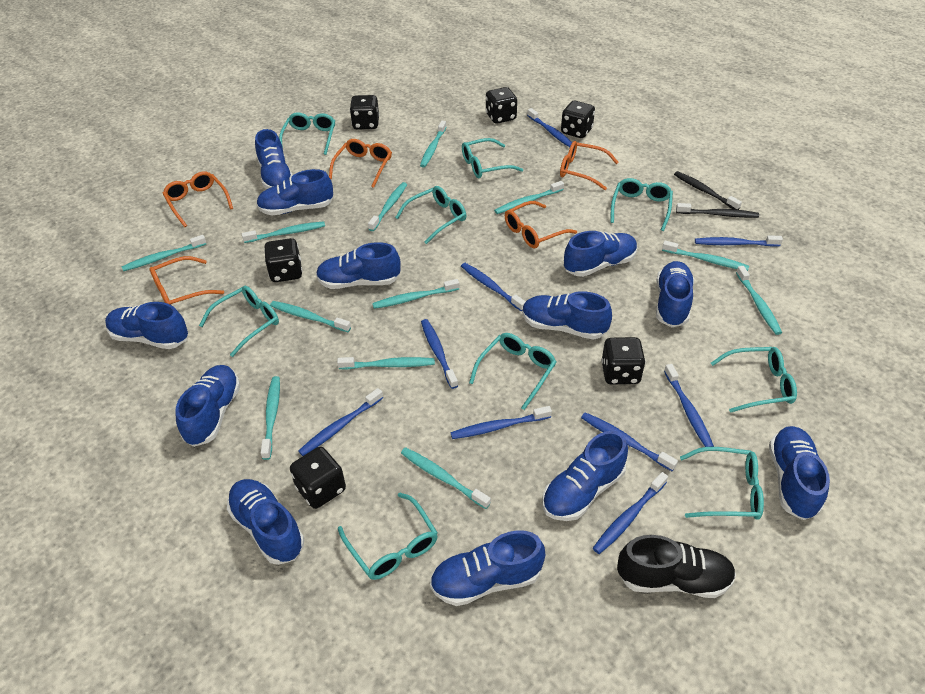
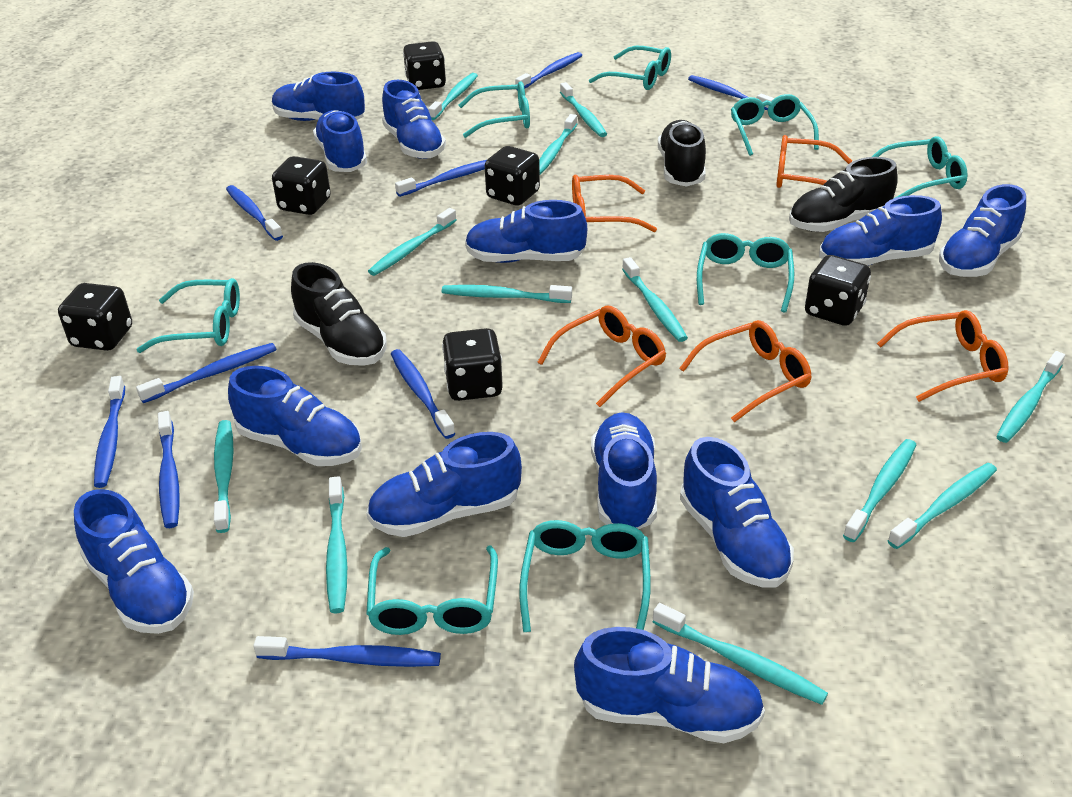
black shoe: 1 -> 3
black toothbrush: 2 -> 0
turquoise glasses: 9 -> 8

